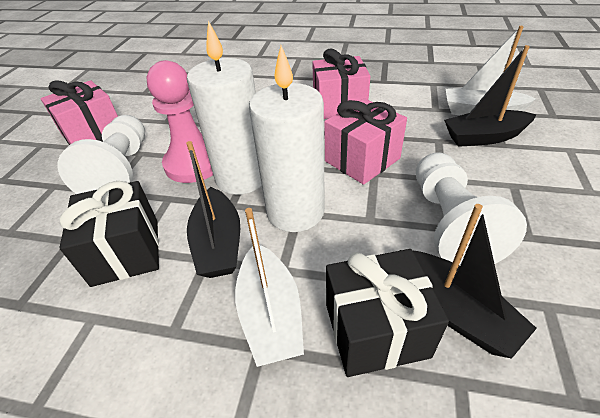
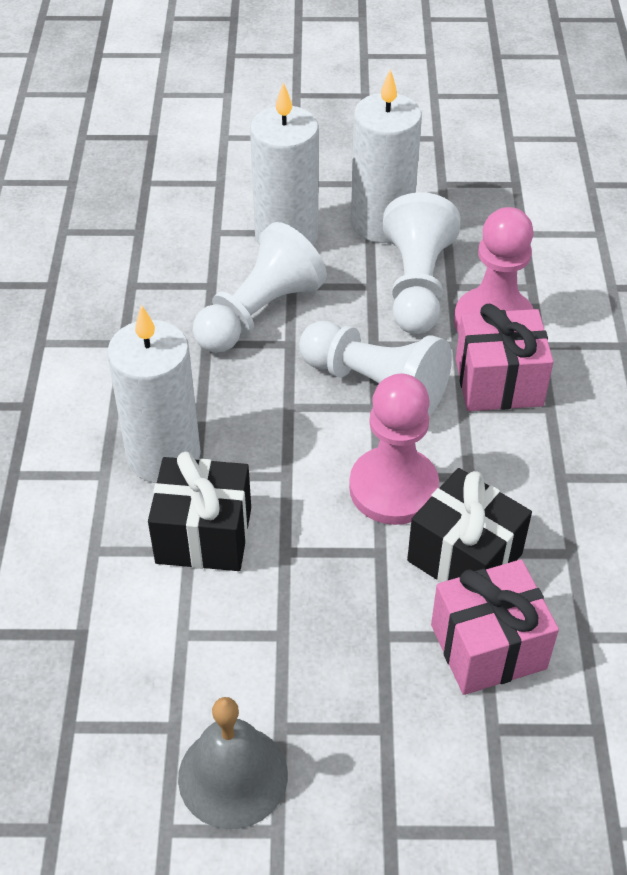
black boat: 3 -> 0
grey bell: 0 -> 1
pink gift: 3 -> 2
pink pawn: 1 -> 2
white boat: 2 -> 0
white candle: 2 -> 3
white pawn: 2 -> 3

